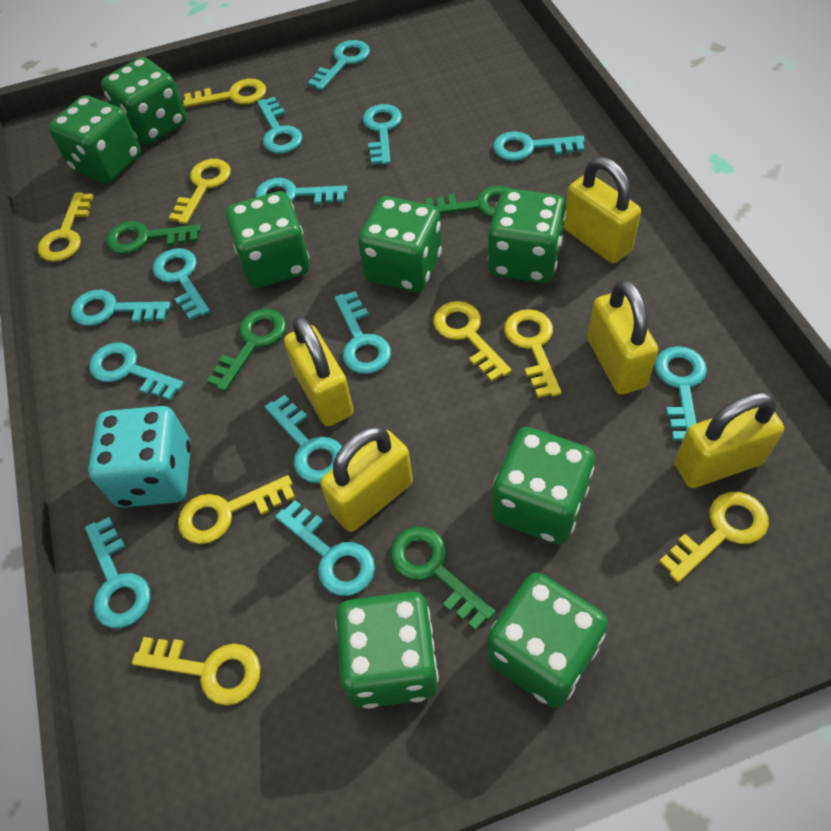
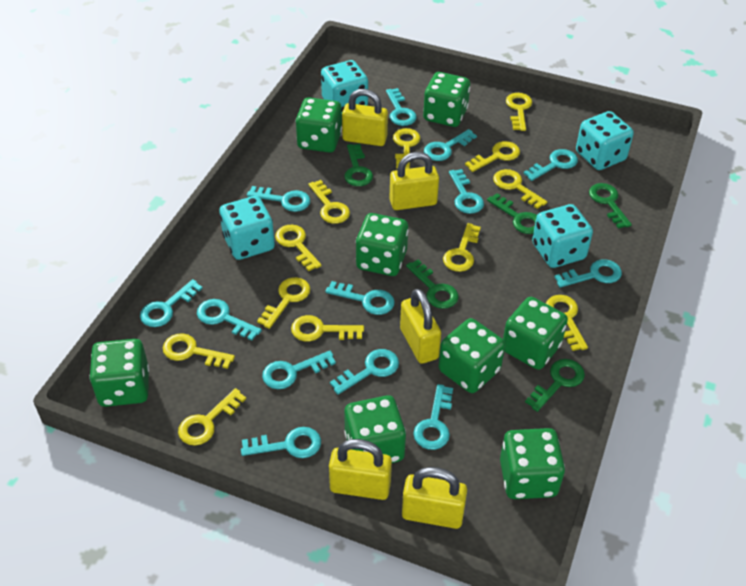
green key: 4 -> 5
turquoise dice: 1 -> 4
yellow key: 8 -> 12

